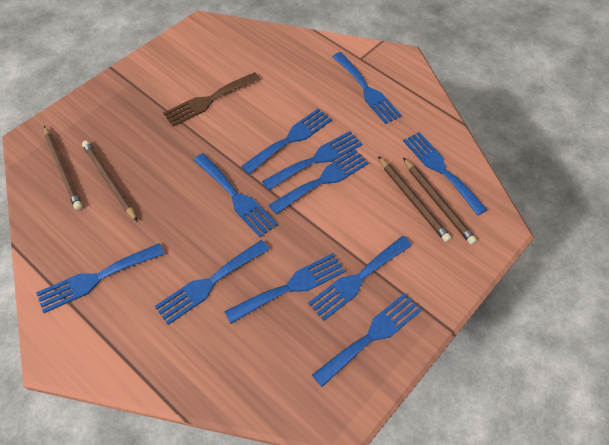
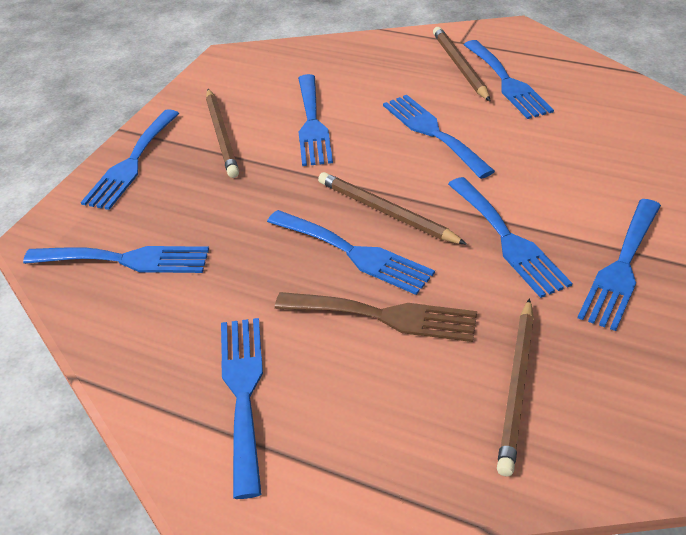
blue fork: 11 -> 9

